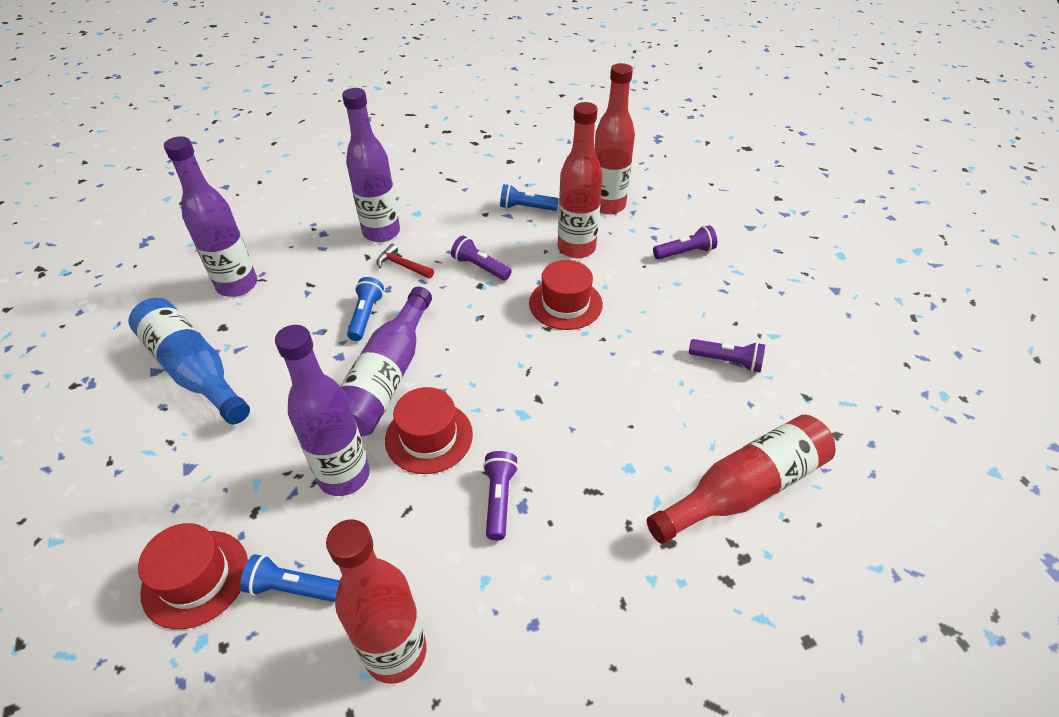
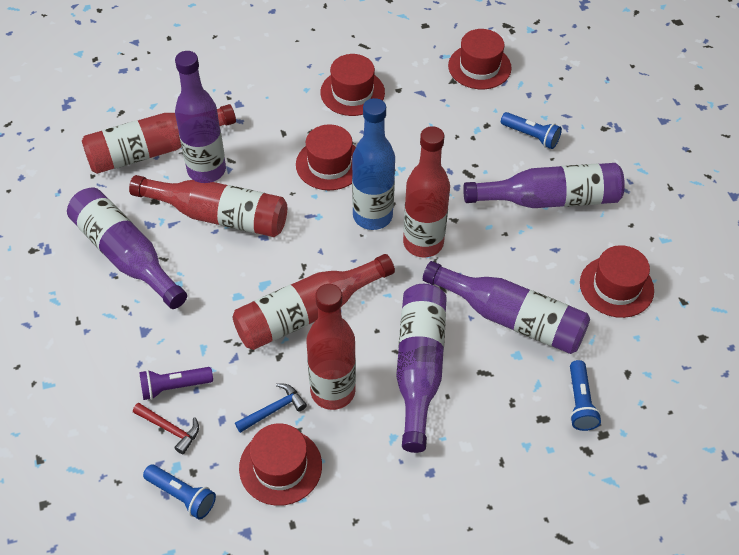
blue hammer: 0 -> 1
purple bottle: 4 -> 5
purple flashlight: 4 -> 1
red bottle: 4 -> 5
red hat: 3 -> 5

